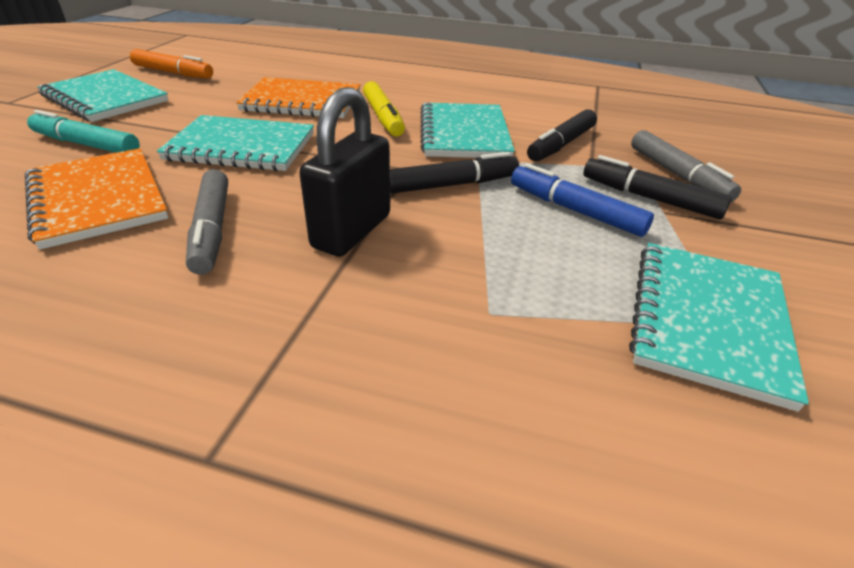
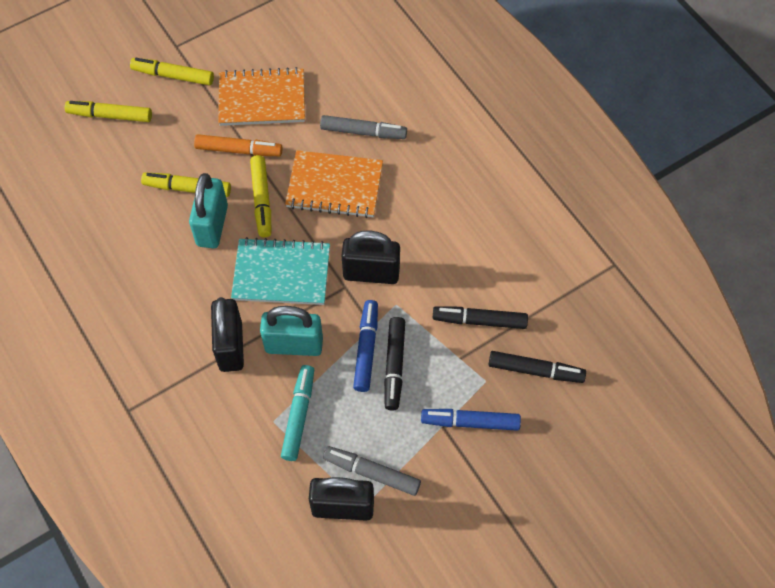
black padlock: 1 -> 3
blue marker: 1 -> 2
turquoise notebook: 4 -> 1
turquoise padlock: 0 -> 2
yellow marker: 1 -> 4

